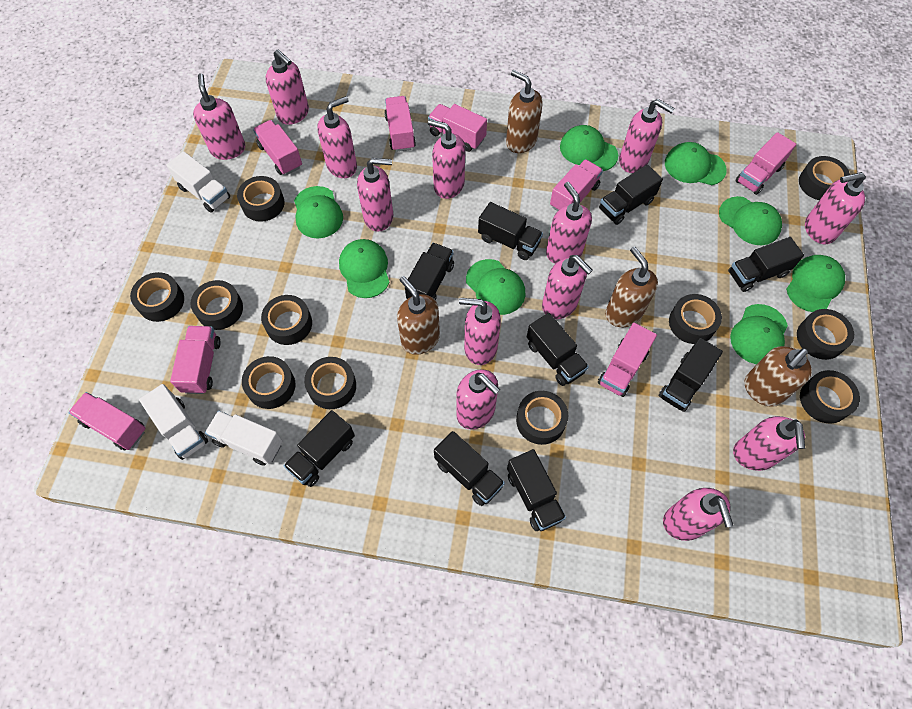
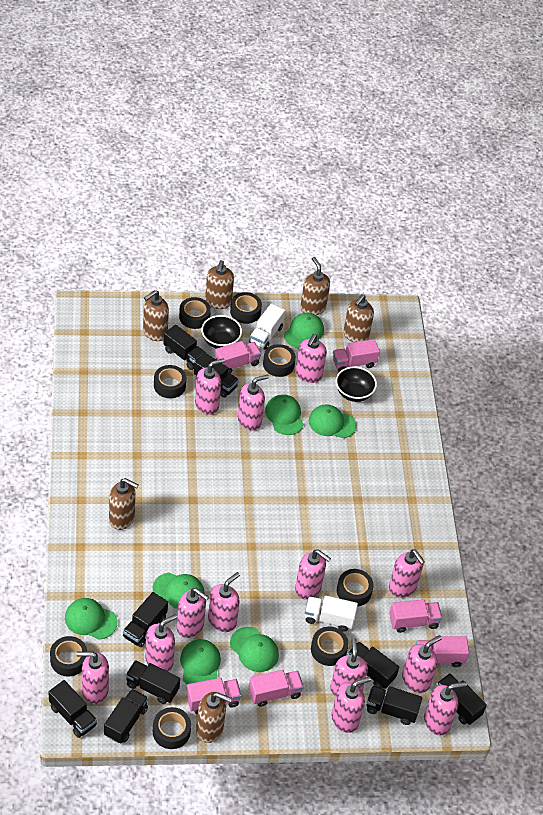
black bowl: 0 -> 2
black tape: 11 -> 8
brown soap dispenser: 4 -> 6
green cap: 8 -> 7
pink truck: 8 -> 6
white truck: 3 -> 2

